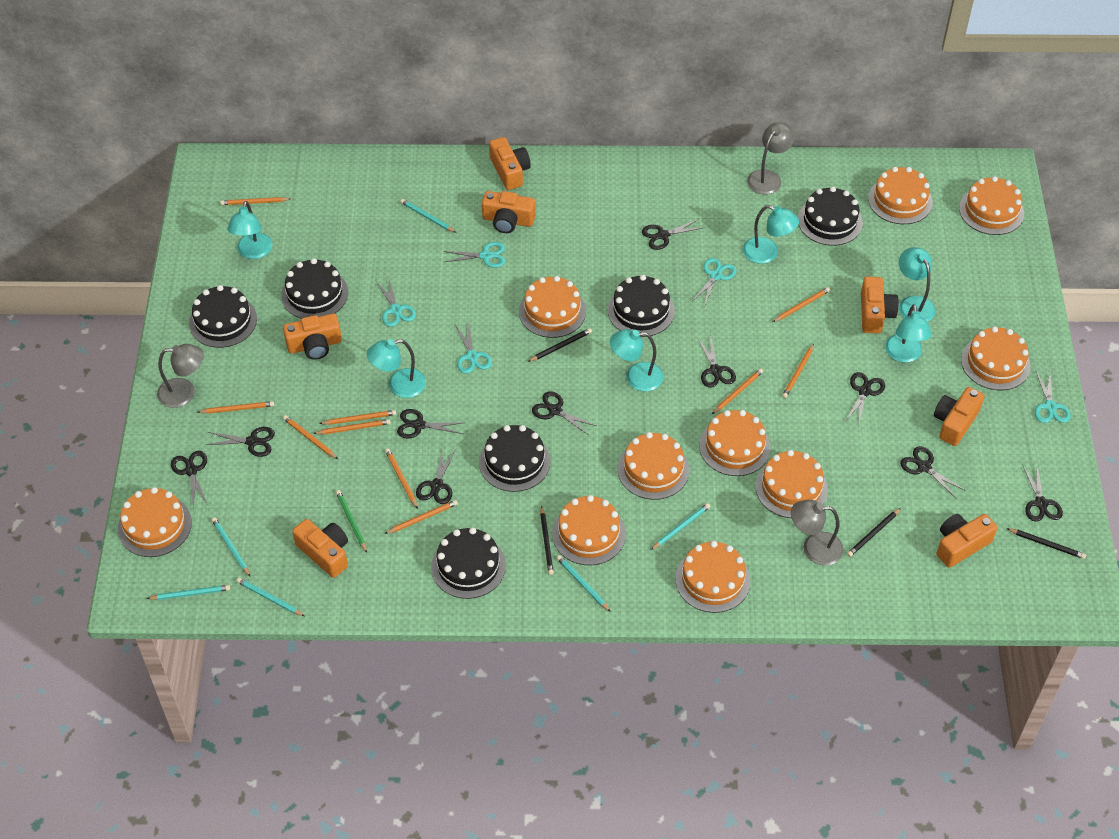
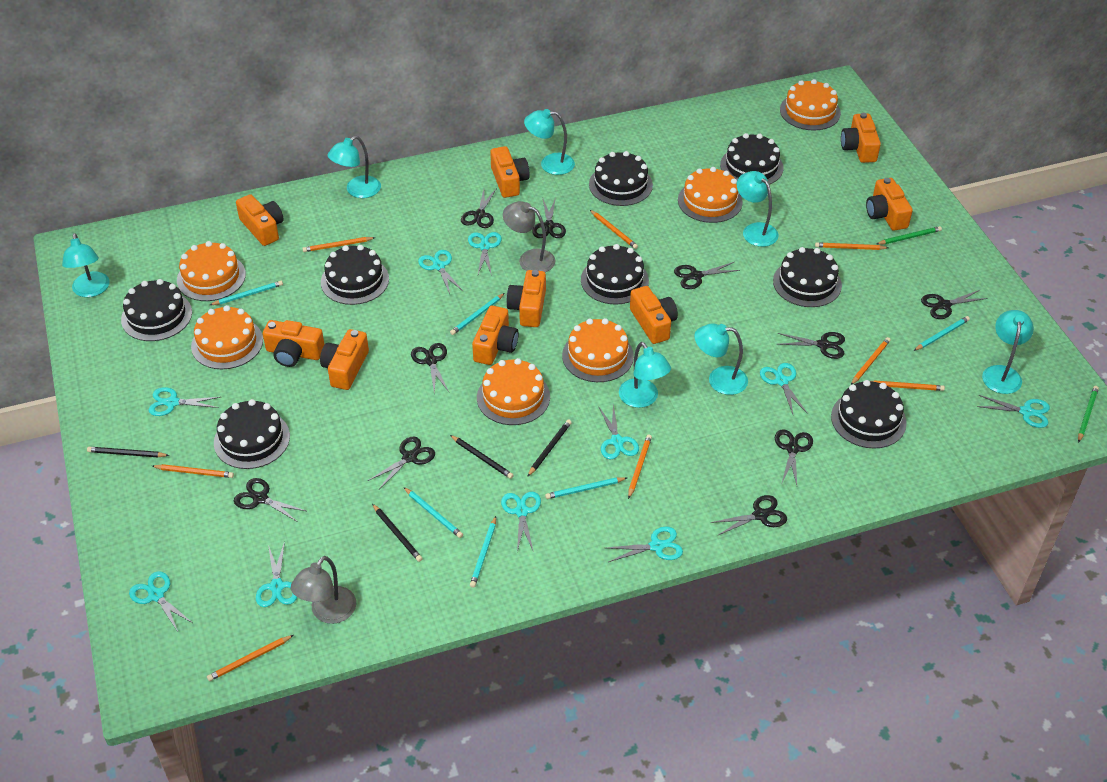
black cake: 6 -> 8
green pencil: 1 -> 2
grey lamp: 3 -> 2
orange cake: 10 -> 6
orange camera: 7 -> 9
orange pencil: 10 -> 8
turquoise lamp: 6 -> 7
turquoise scissors: 5 -> 10

